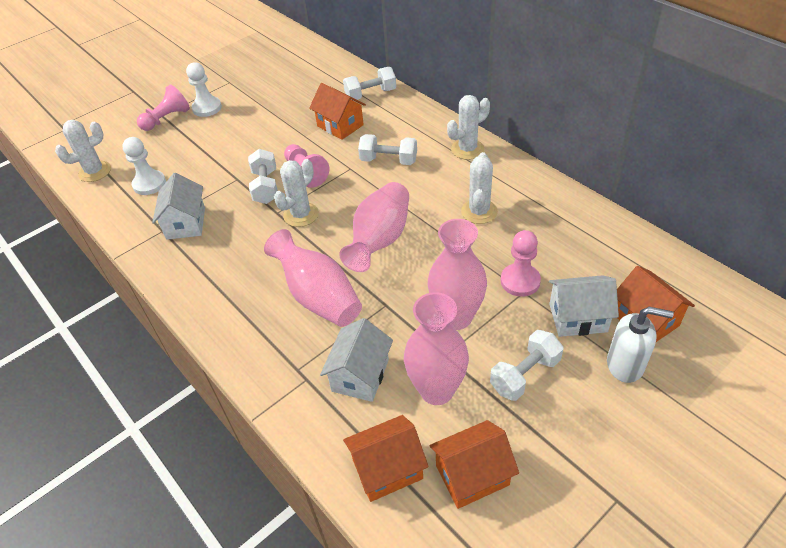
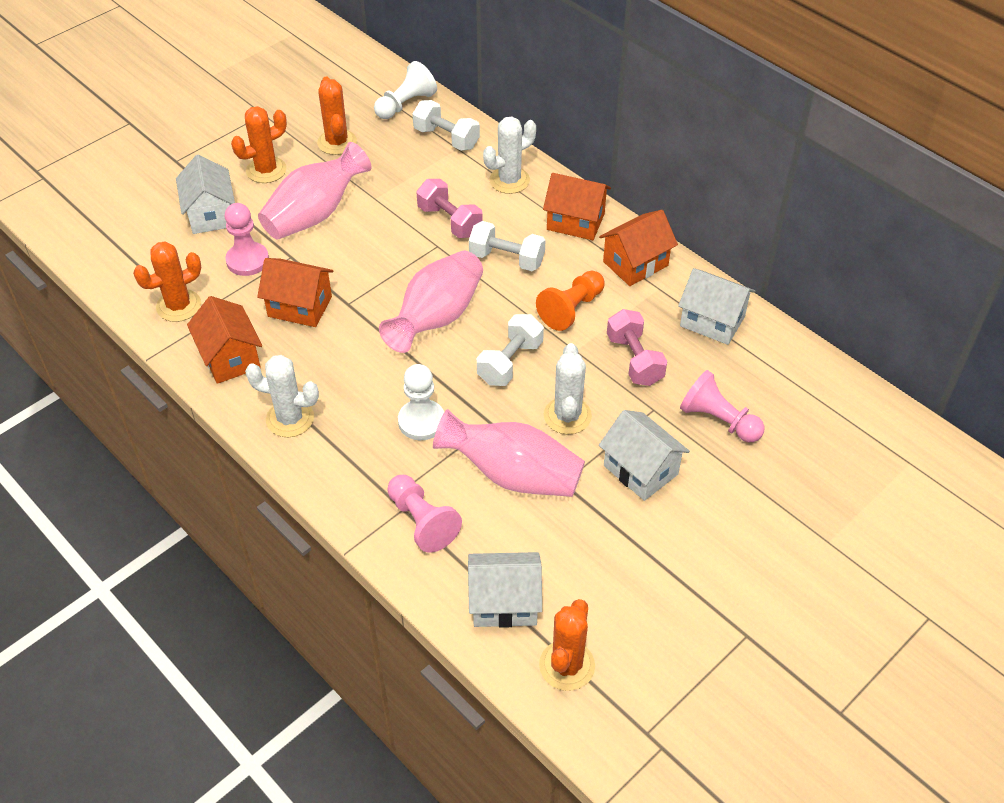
orange cactus: 0 -> 4
orange pawn: 0 -> 1
pink dumbbell: 0 -> 2
pink vase: 4 -> 3
white cactus: 4 -> 3
white dumbbell: 4 -> 3
white house: 3 -> 4
white soap dispenser: 1 -> 0

